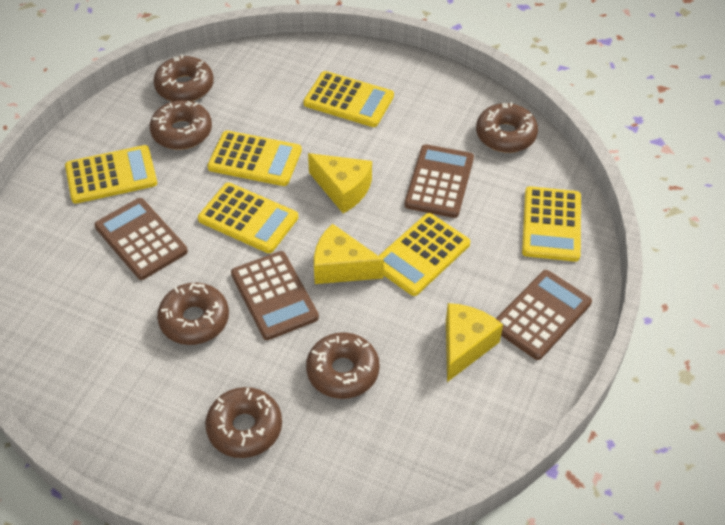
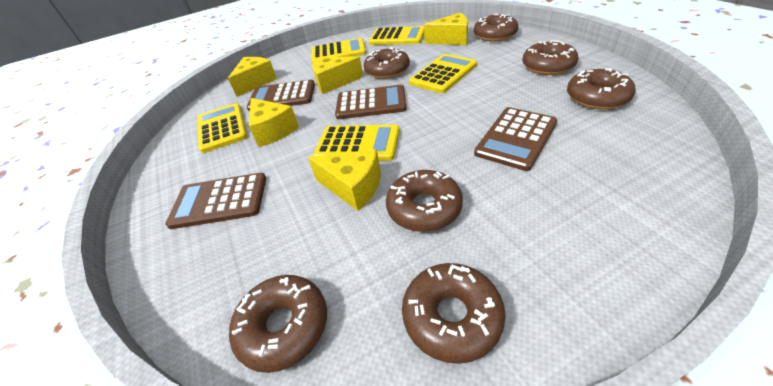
brown donut: 6 -> 7
yellow calculator: 6 -> 5
yellow cheese: 3 -> 5

